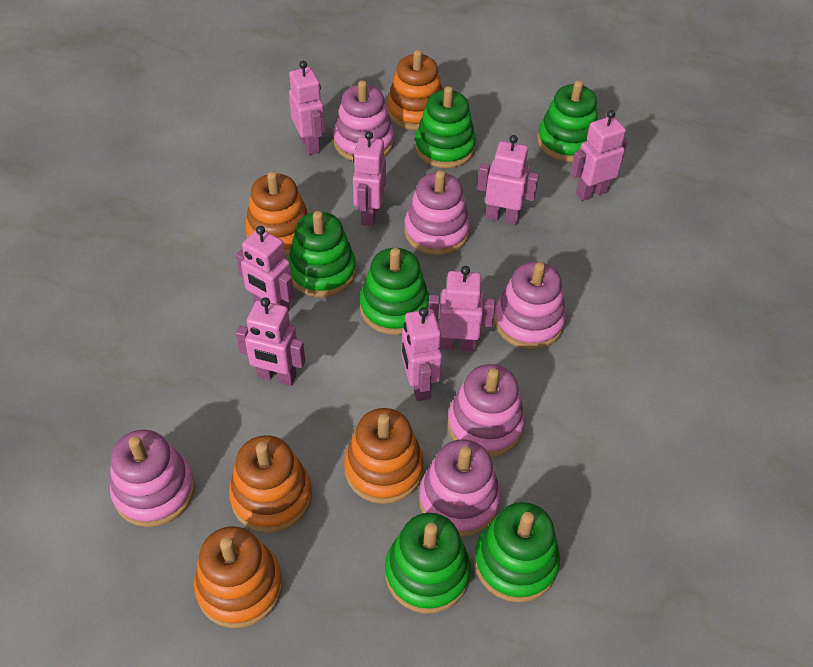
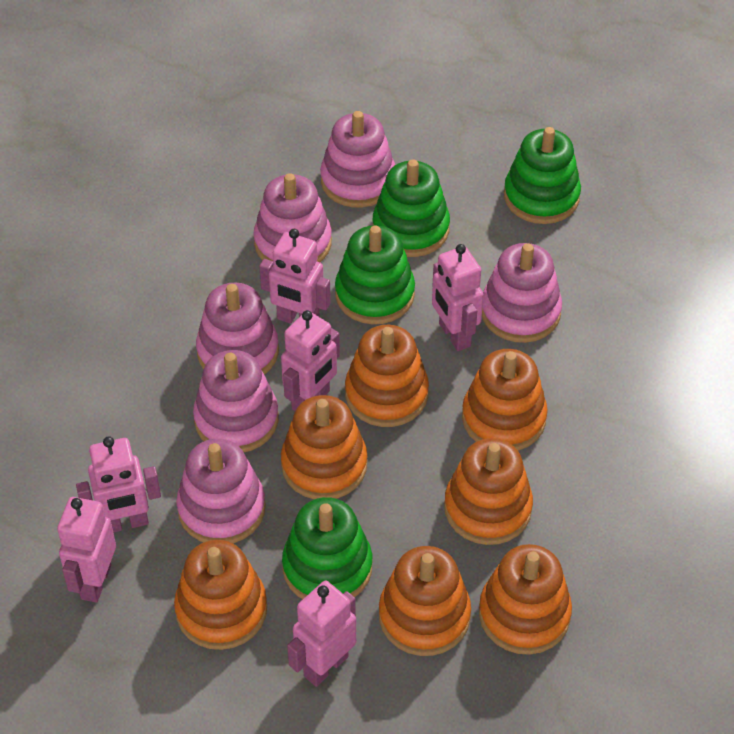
green stacking toy: 6 -> 4
orange stacking toy: 5 -> 7
pink robot: 8 -> 6

